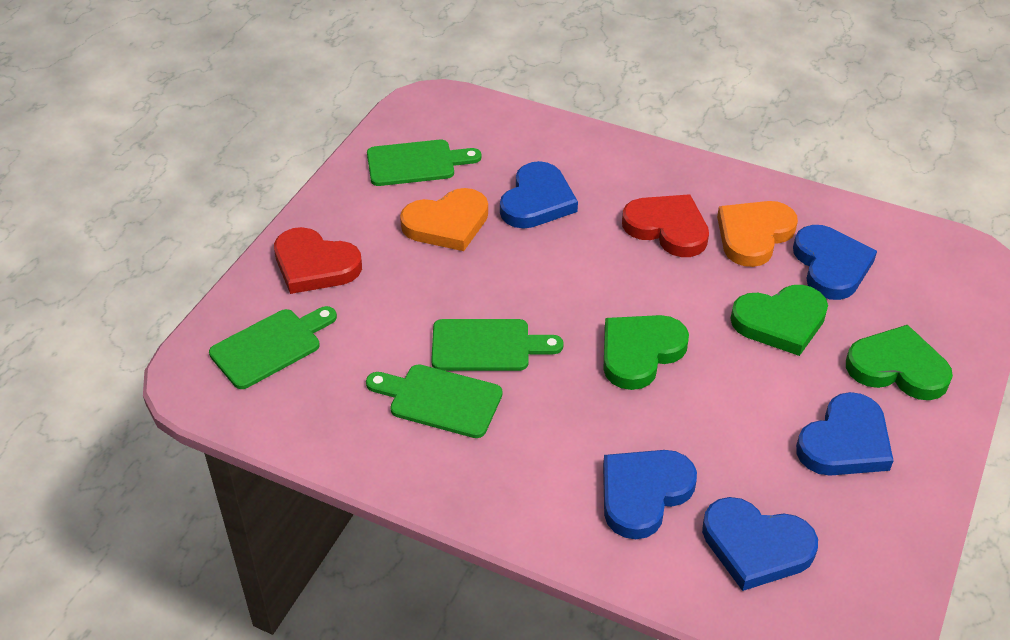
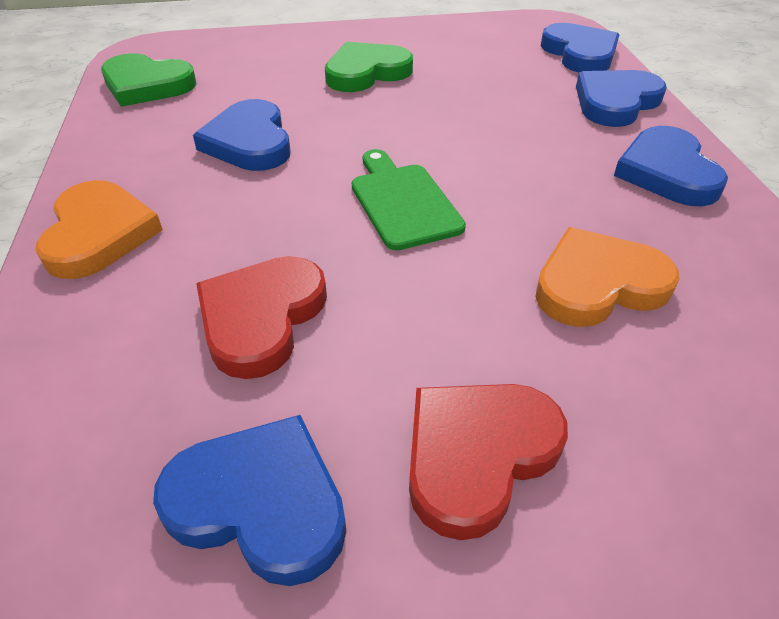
green cutting board: 4 -> 1
green heart: 3 -> 2

